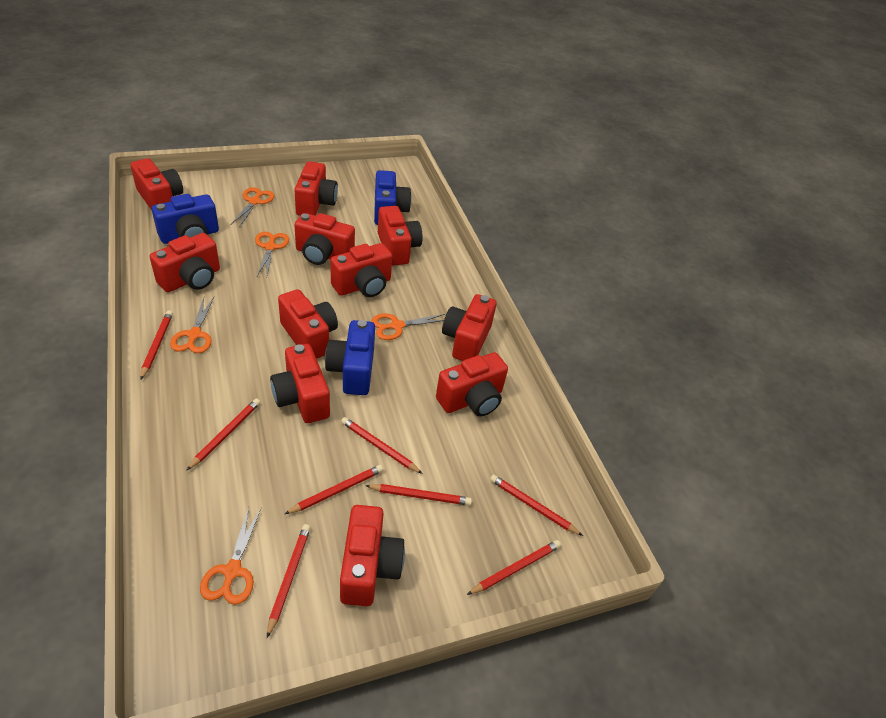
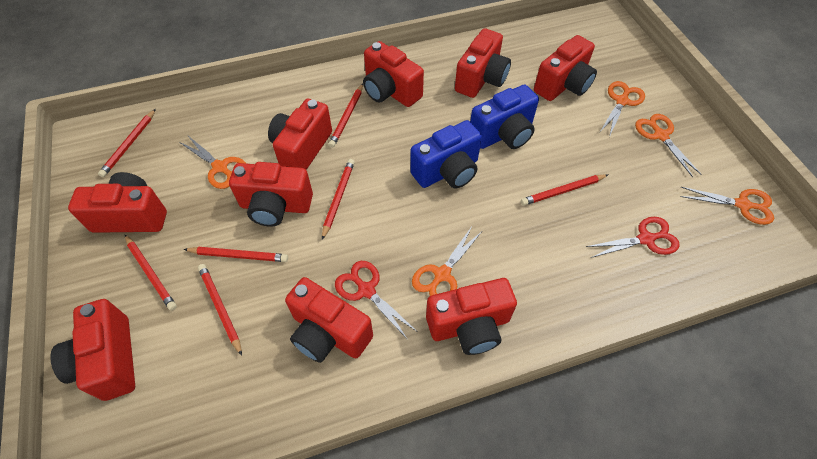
blue camera: 3 -> 2
red camera: 11 -> 9
red pencil: 8 -> 7
red scissors: 0 -> 2

